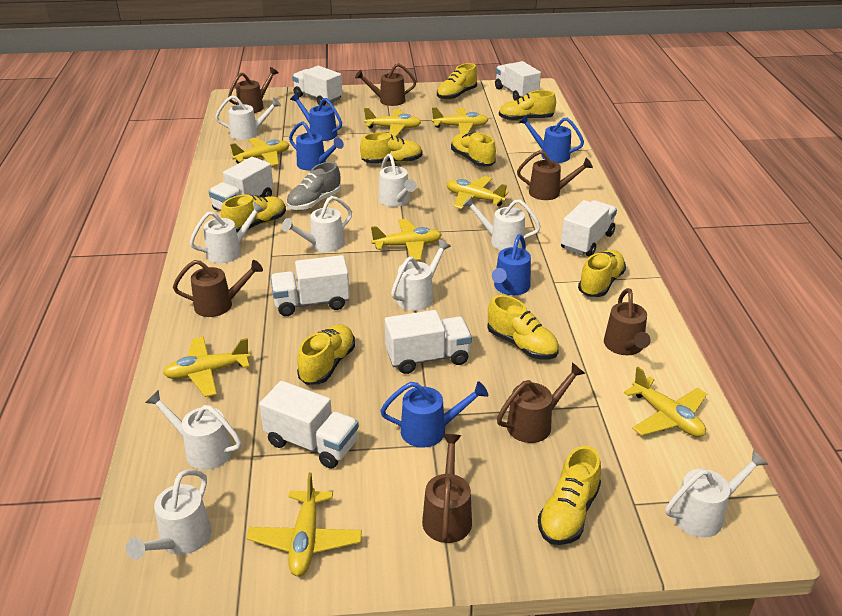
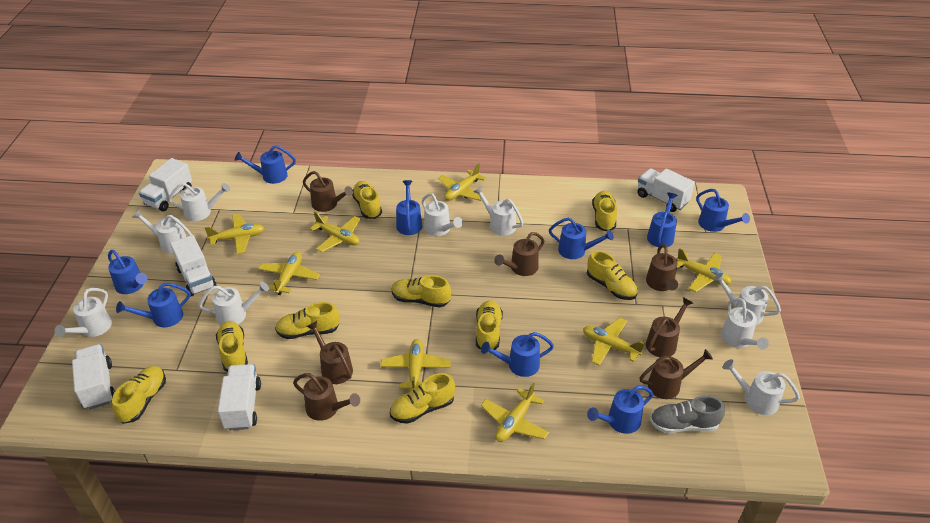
blue watering can: 5 -> 9
white truck: 7 -> 5

